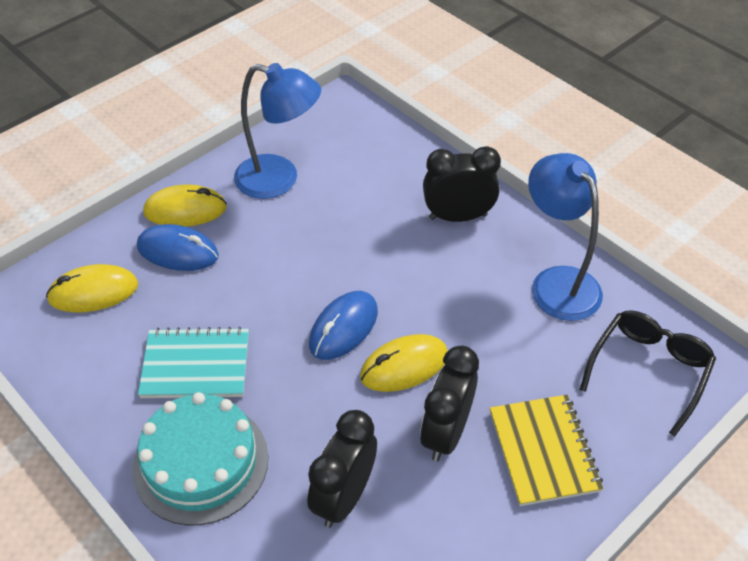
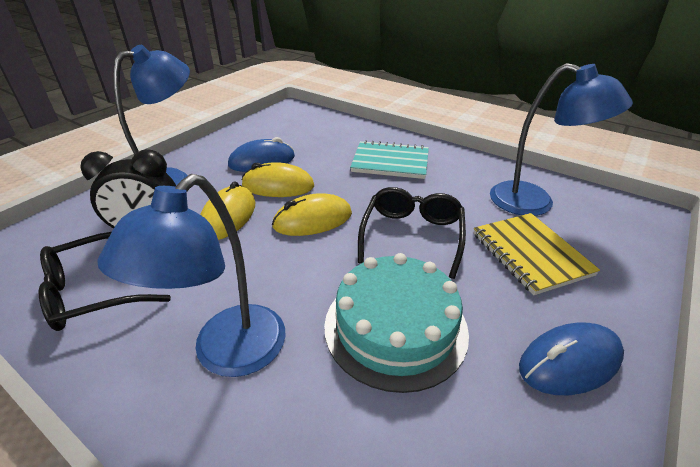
black clock: 3 -> 1
black glasses: 1 -> 2
blue lamp: 2 -> 3

